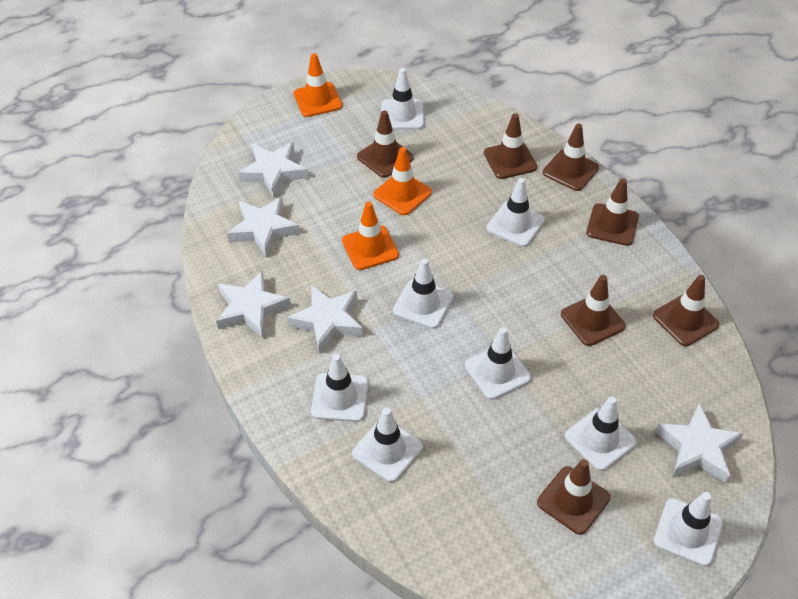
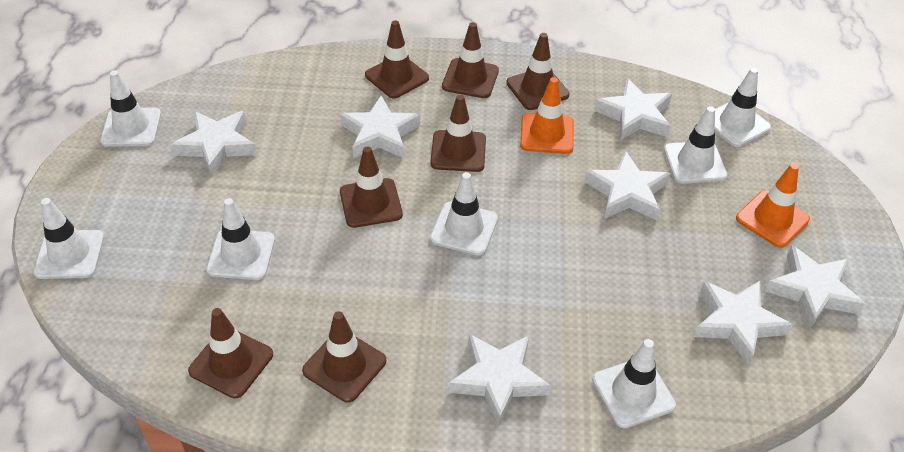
orange traffic cone: 3 -> 2
white star: 5 -> 7
white traffic cone: 8 -> 7

